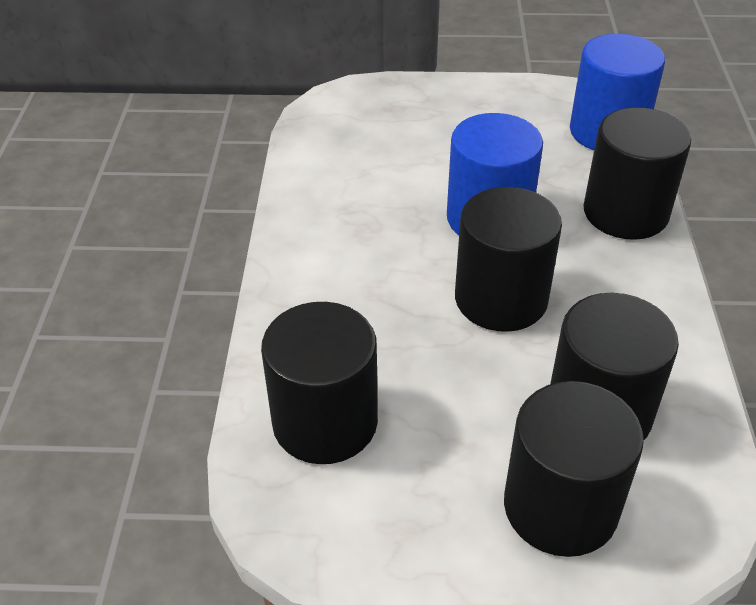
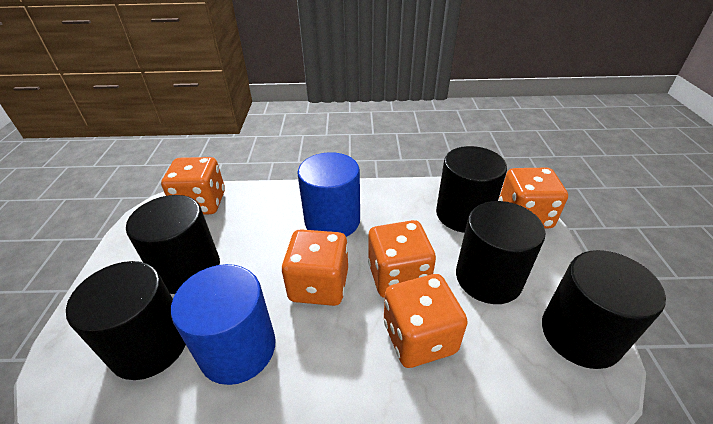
orange dice: 0 -> 5

